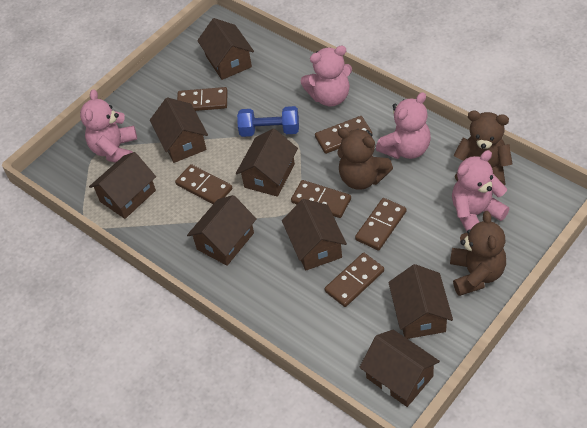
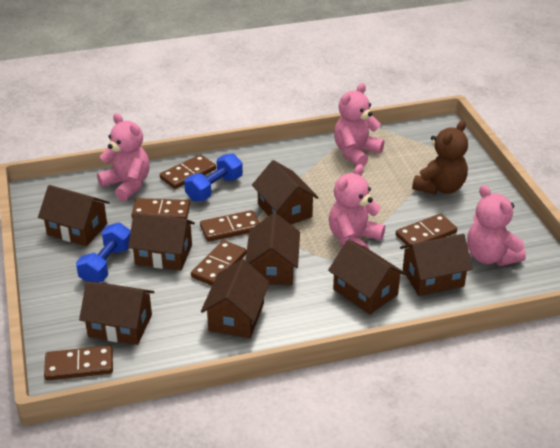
blue dumbbell: 1 -> 2
brown teddy bear: 3 -> 1

